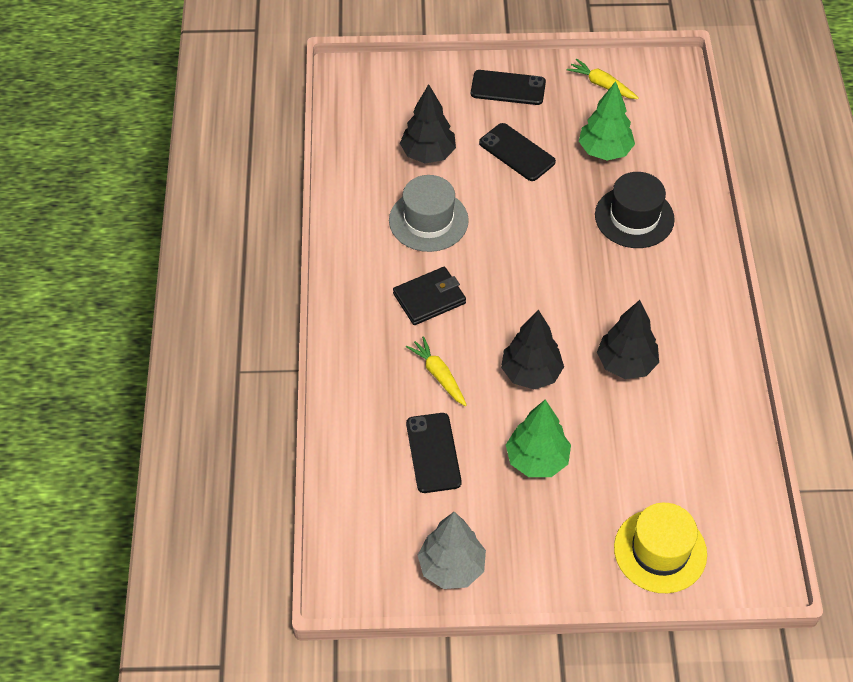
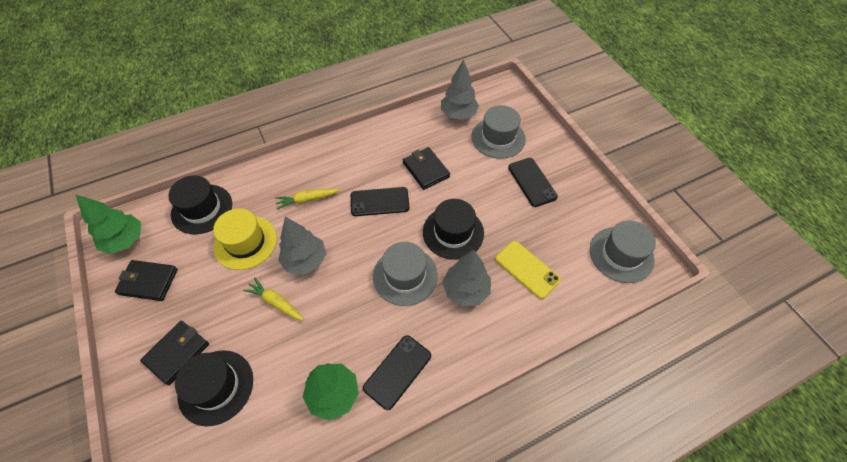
black hat: 1 -> 3
black tree: 3 -> 0
black wallet: 1 -> 3
grey hat: 1 -> 3
grey tree: 1 -> 3
yellow phone: 0 -> 1

